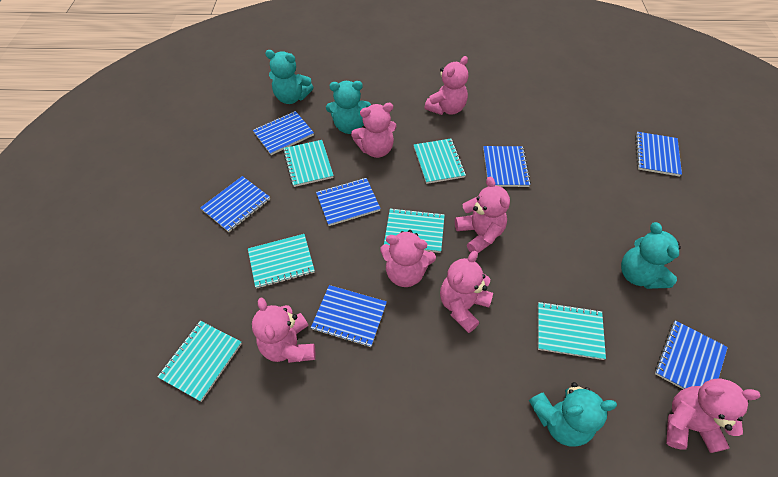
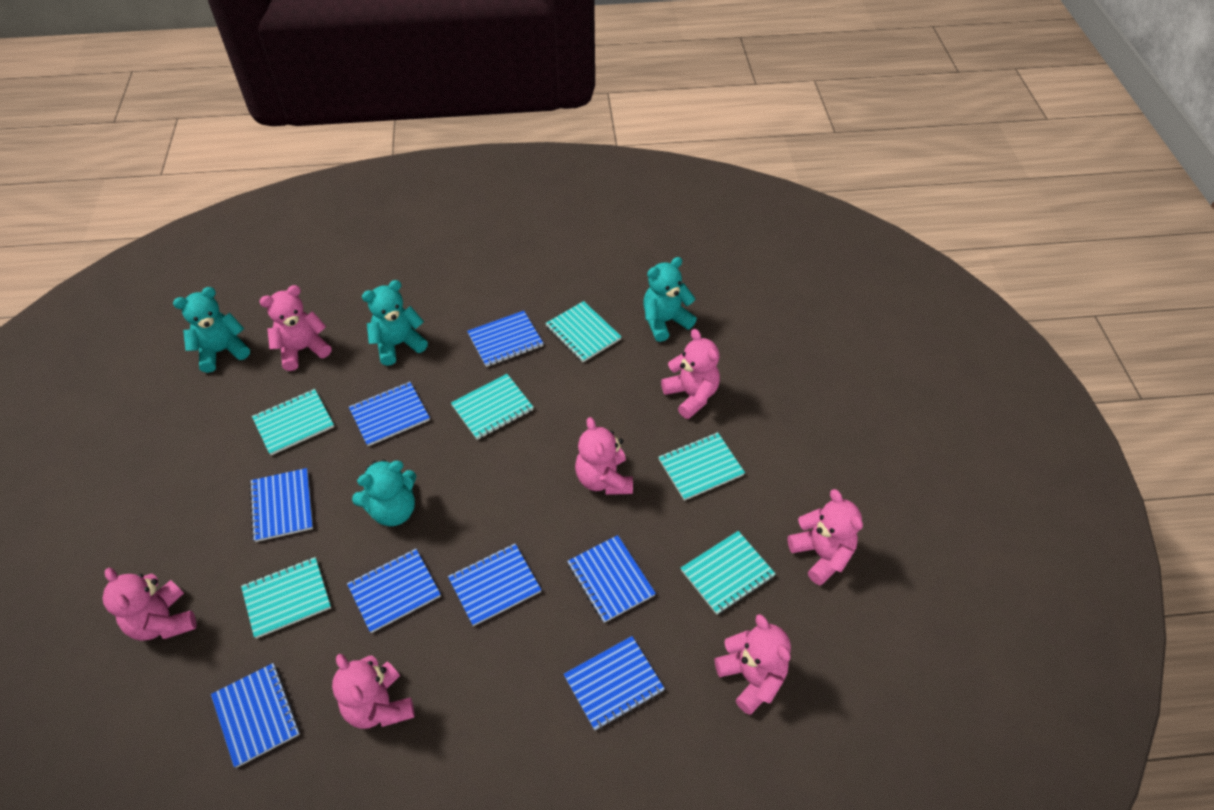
blue notebook: 7 -> 8

